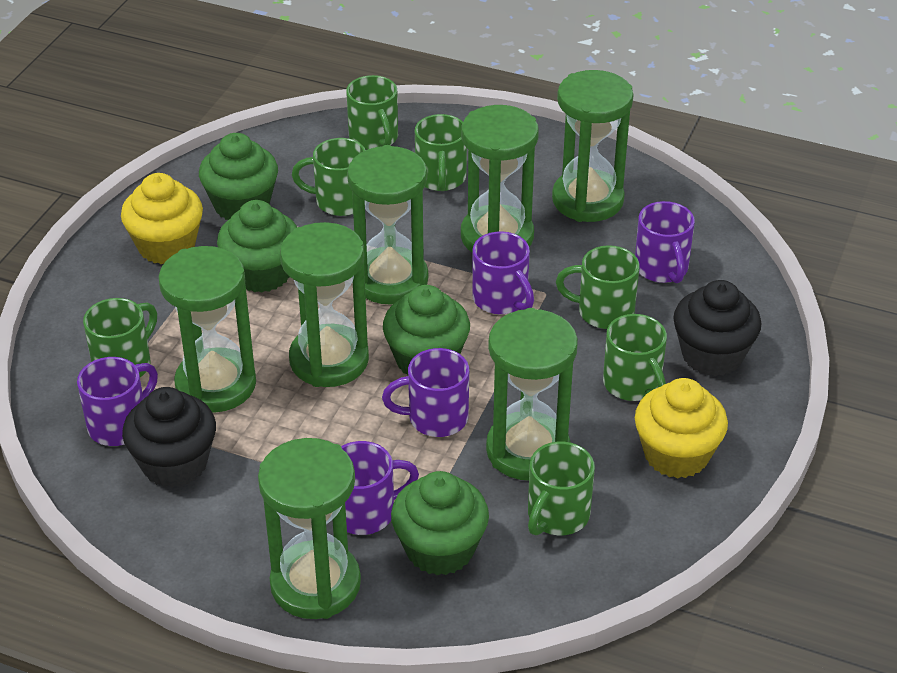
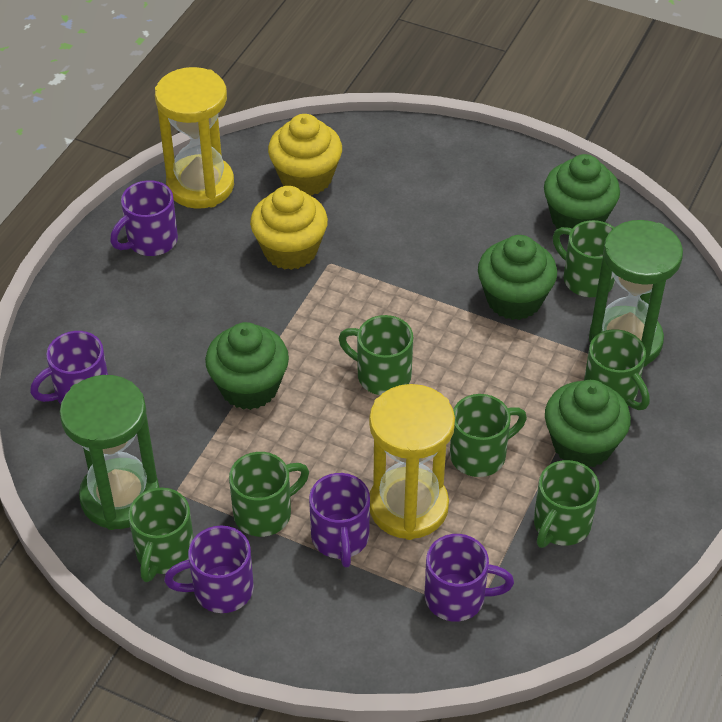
black cupcake: 2 -> 0
green hourglass: 7 -> 2
yellow hourglass: 0 -> 2

